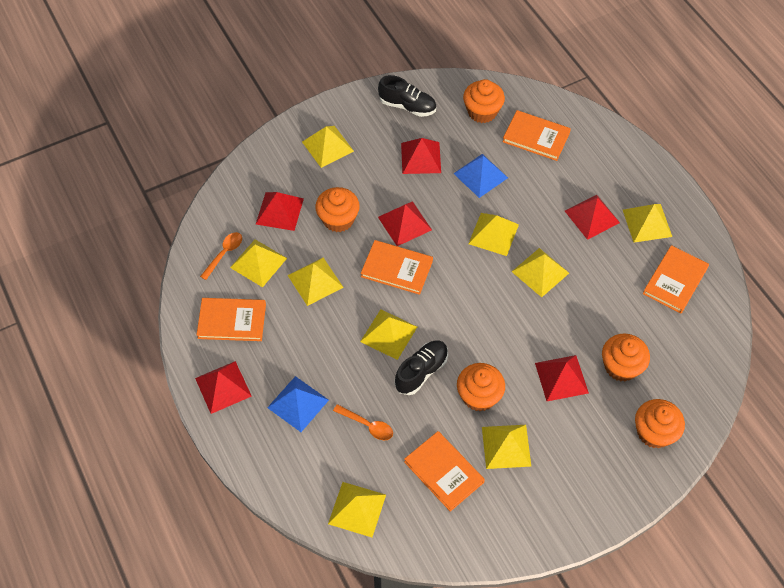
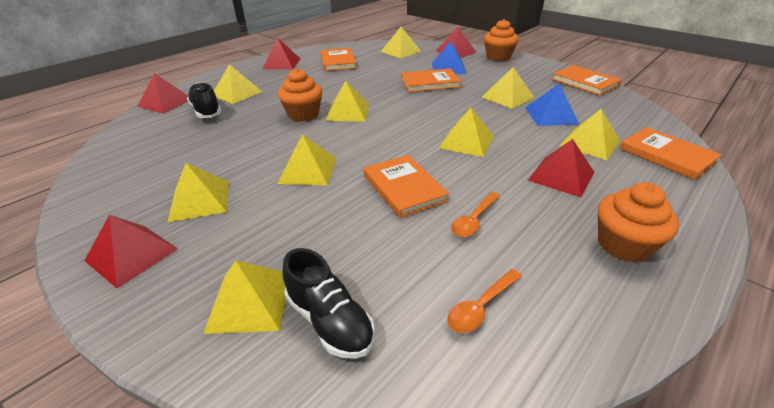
orange cupcake: 5 -> 3
red pyramid: 6 -> 5

